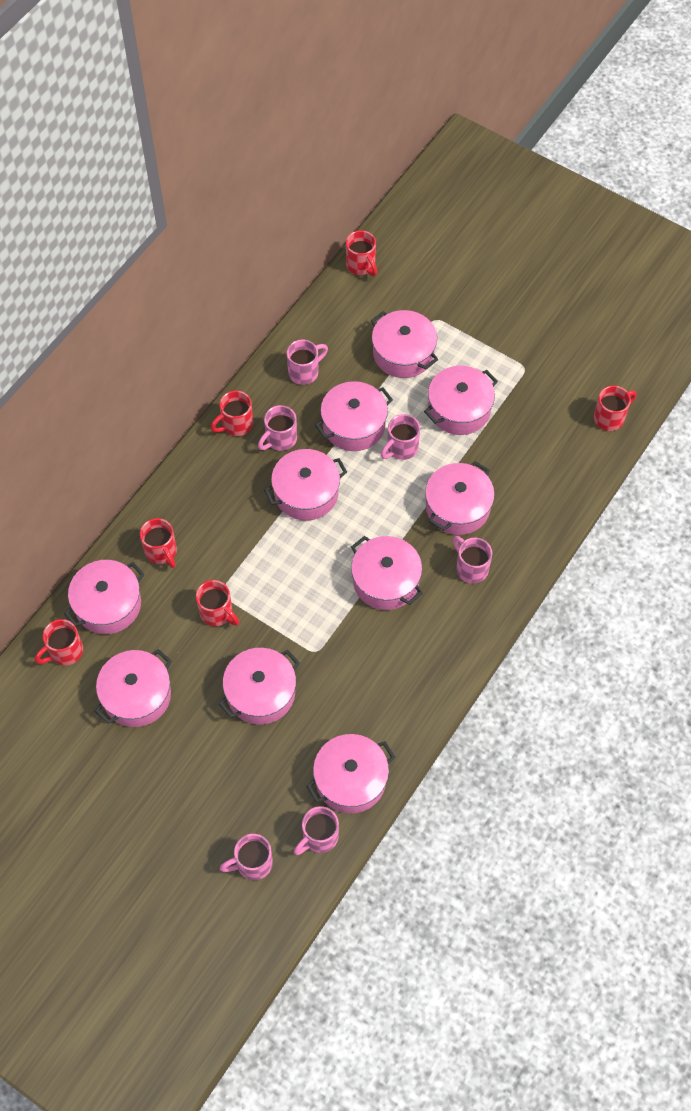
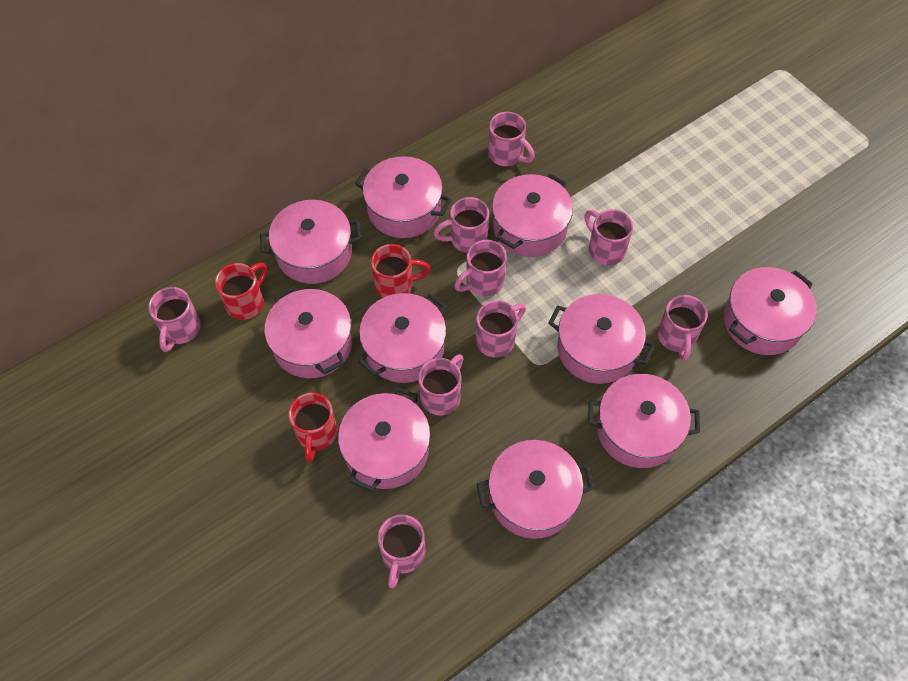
pink mug: 6 -> 9
red mug: 6 -> 3

